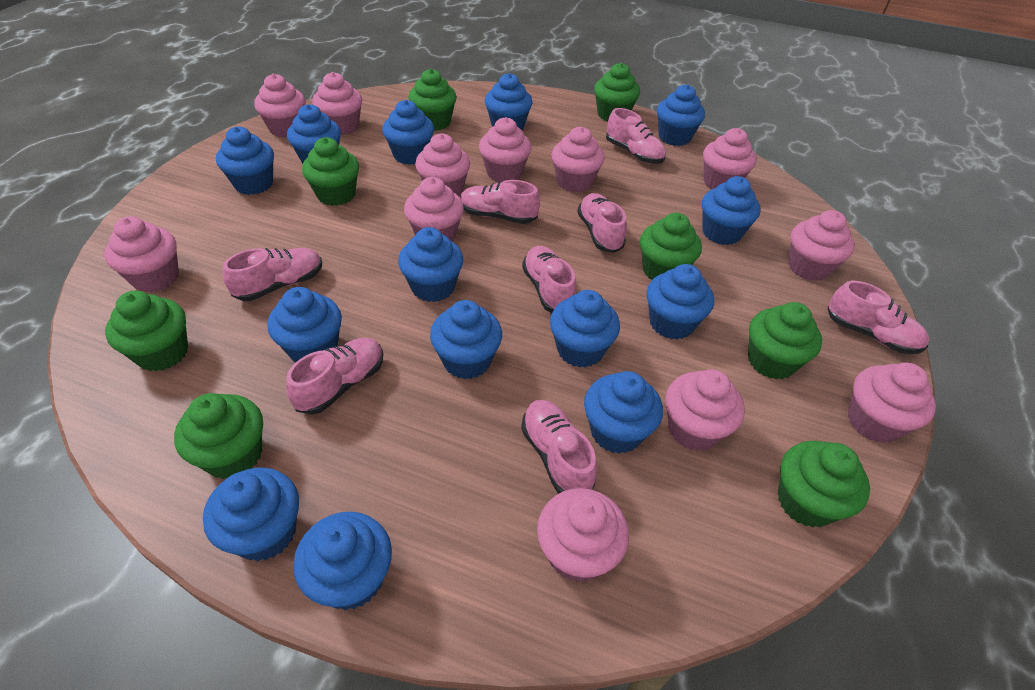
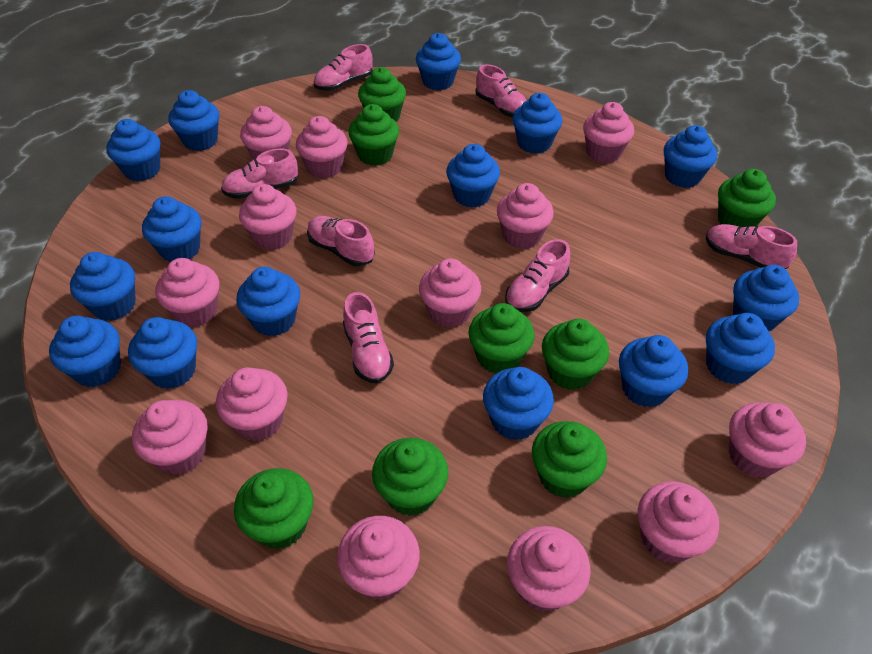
blue cupcake: 14 -> 15
pink cupcake: 12 -> 13
pink shoe: 8 -> 7

